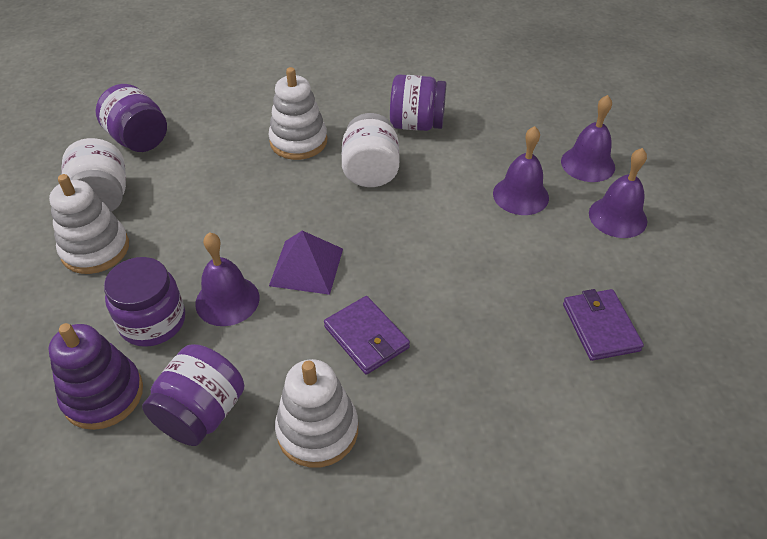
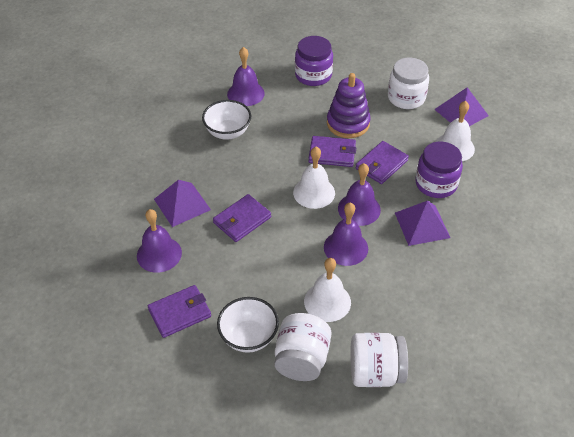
purple jar: 4 -> 2
purple pyramid: 1 -> 3
purple wallet: 2 -> 4
white bell: 0 -> 3
white bowl: 0 -> 2
white jar: 2 -> 3
white stacking toy: 3 -> 0

